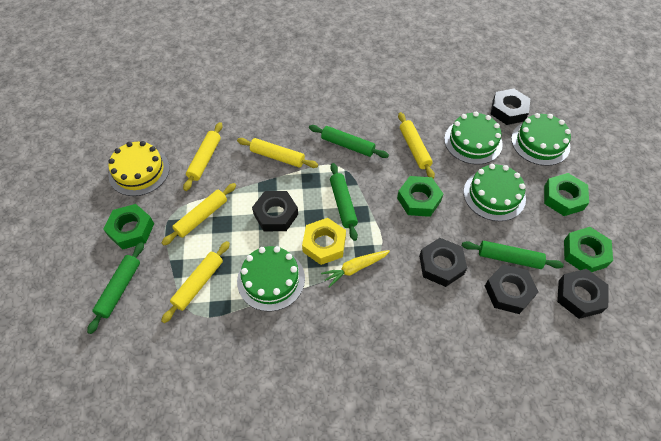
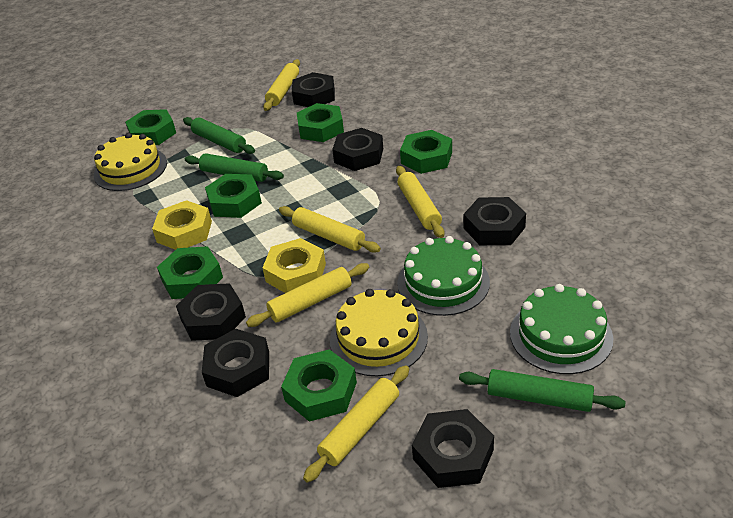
black nut: 5 -> 6
green cake: 4 -> 2
green nut: 4 -> 6
green rolling pin: 4 -> 3
yellow cake: 1 -> 2
yellow carrot: 1 -> 0
yellow nut: 1 -> 2

